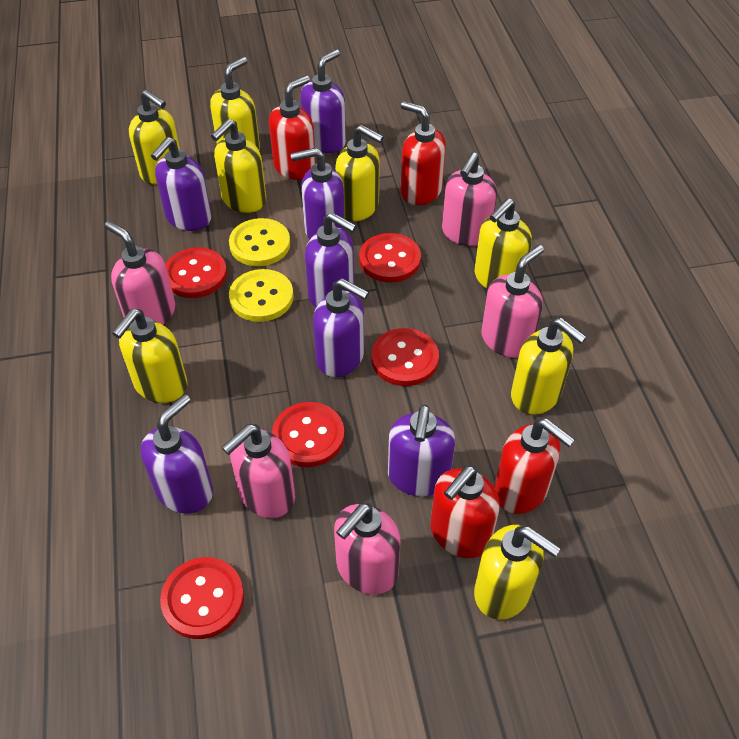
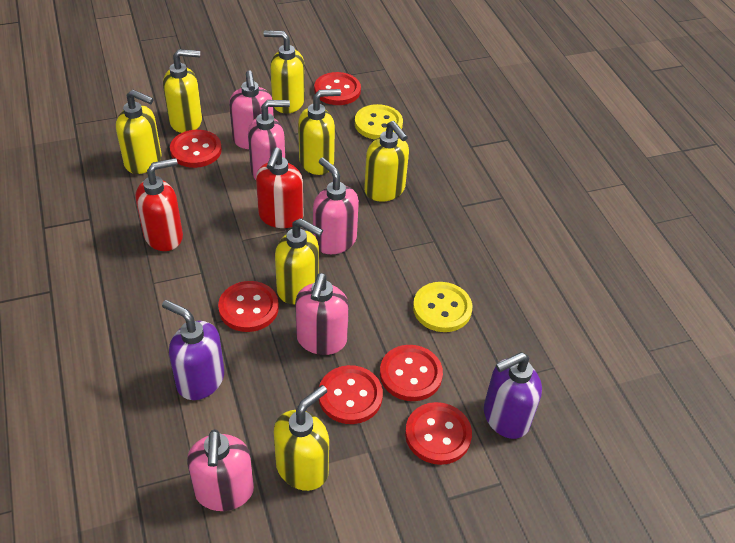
purple soap dispenser: 7 -> 2
red button: 5 -> 6
red soap dispenser: 4 -> 2
yellow soap dispenser: 8 -> 7

